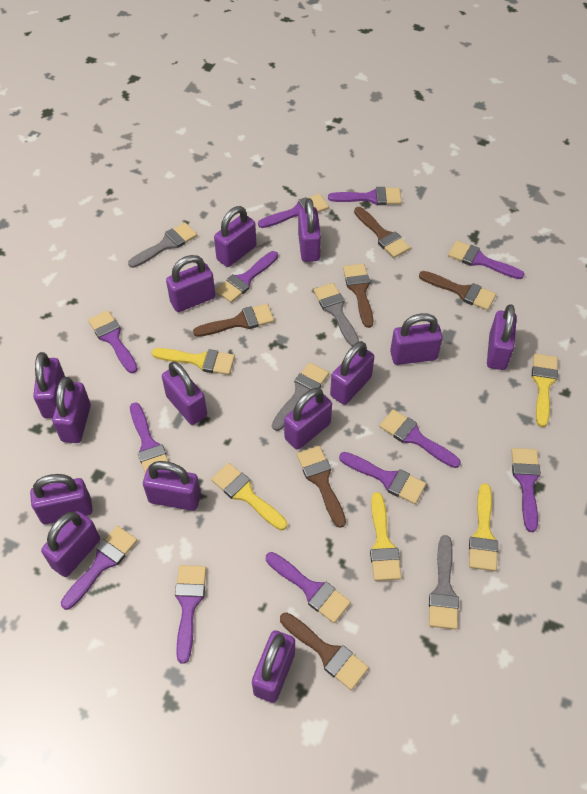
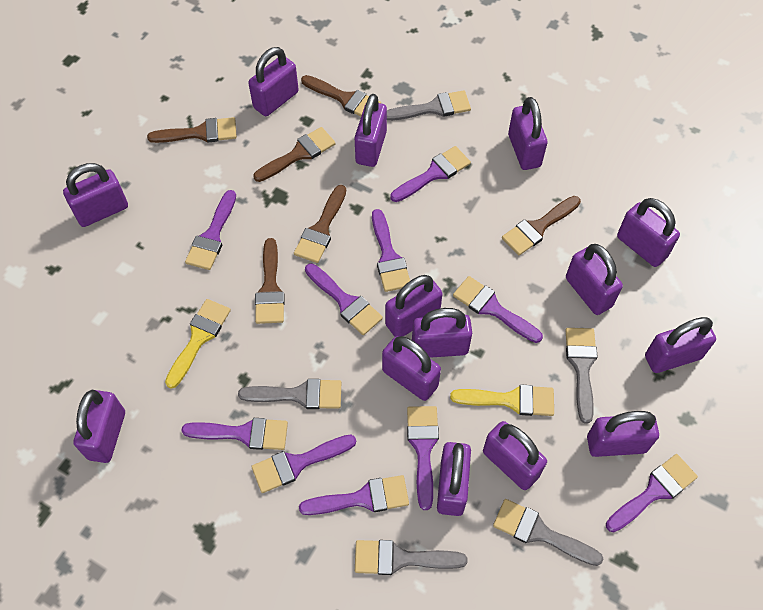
grey brush: 4 -> 5
purple brush: 12 -> 10
yellow brush: 5 -> 2

